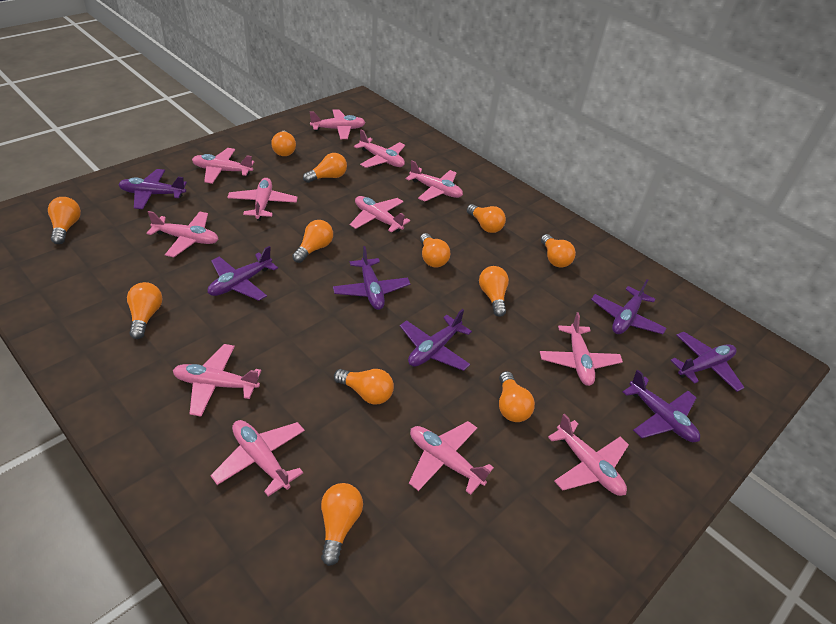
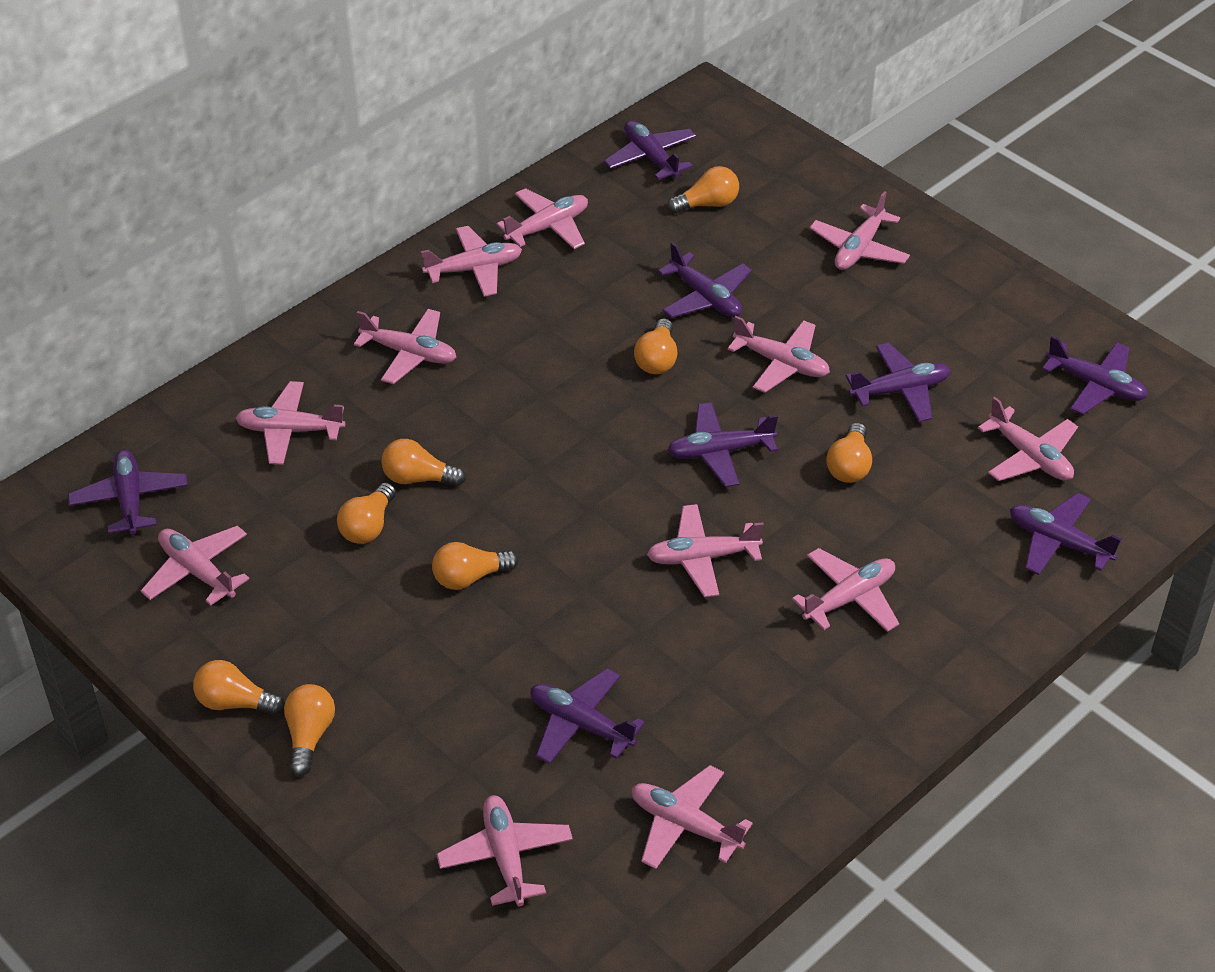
orange light bulb: 12 -> 8
purple plane: 7 -> 8

